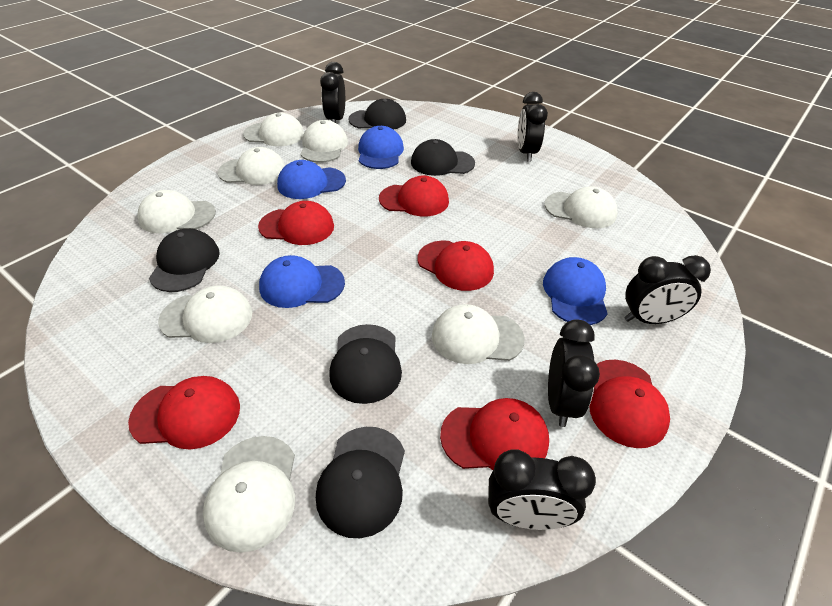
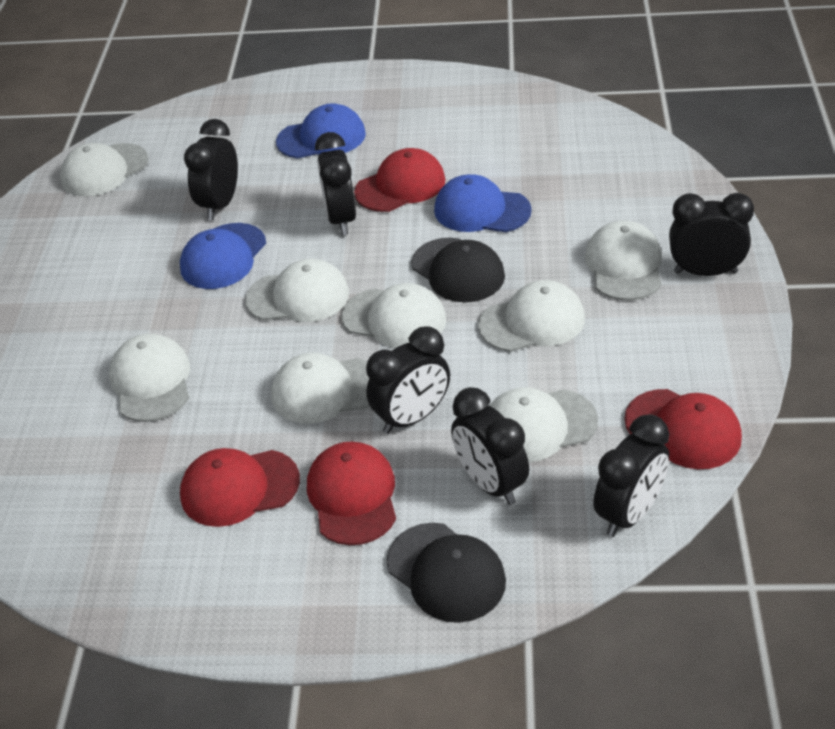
black cap: 5 -> 2
black clock: 5 -> 6
blue cap: 4 -> 3
red cap: 6 -> 4

